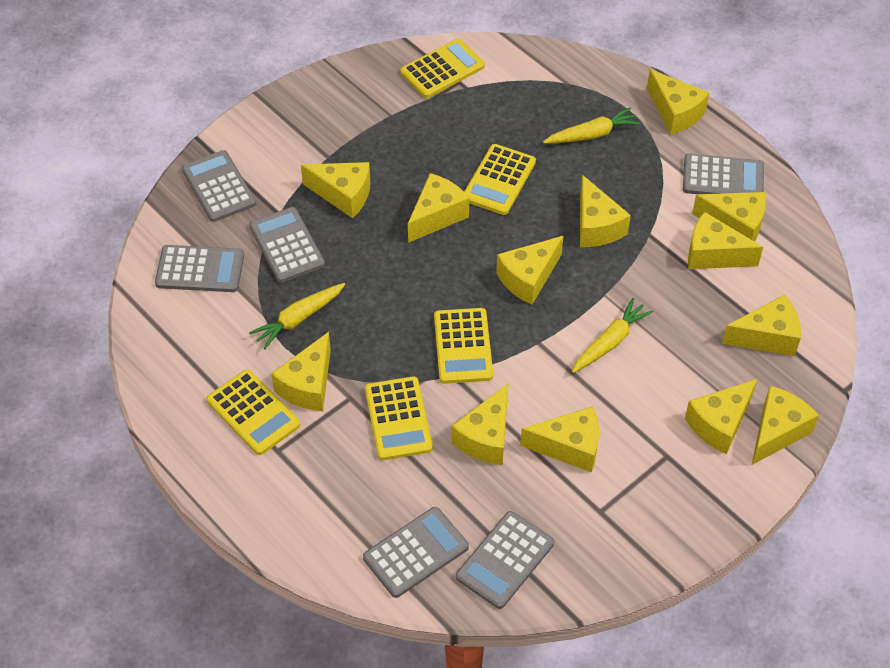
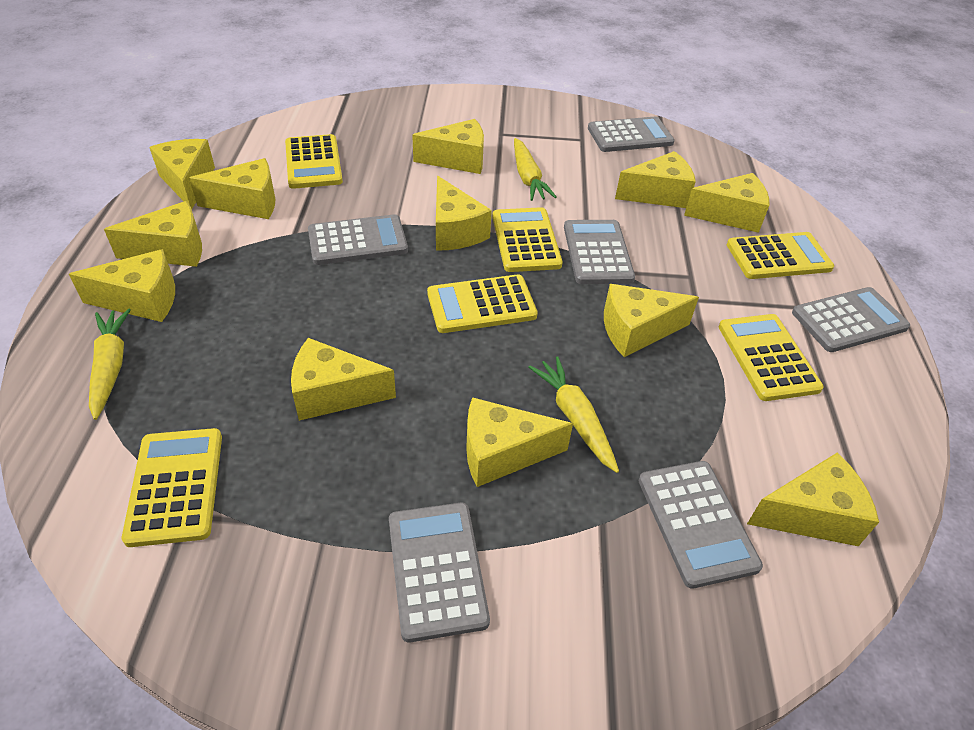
yellow calculator: 5 -> 6
yellow cheese: 13 -> 12

